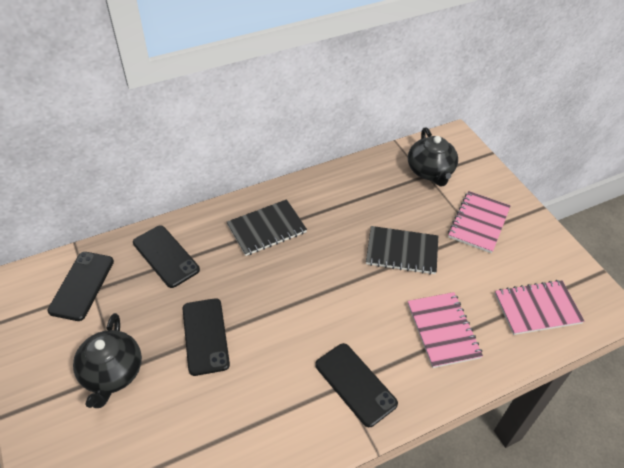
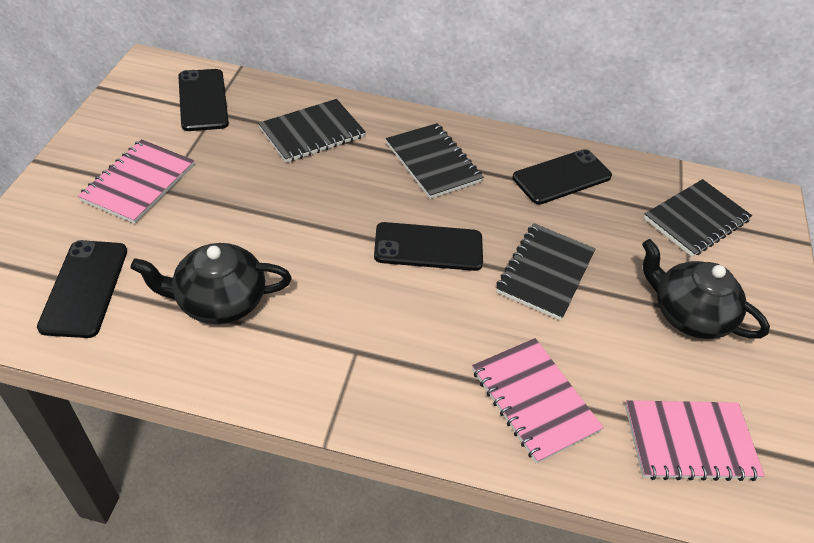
black notebook: 2 -> 4

